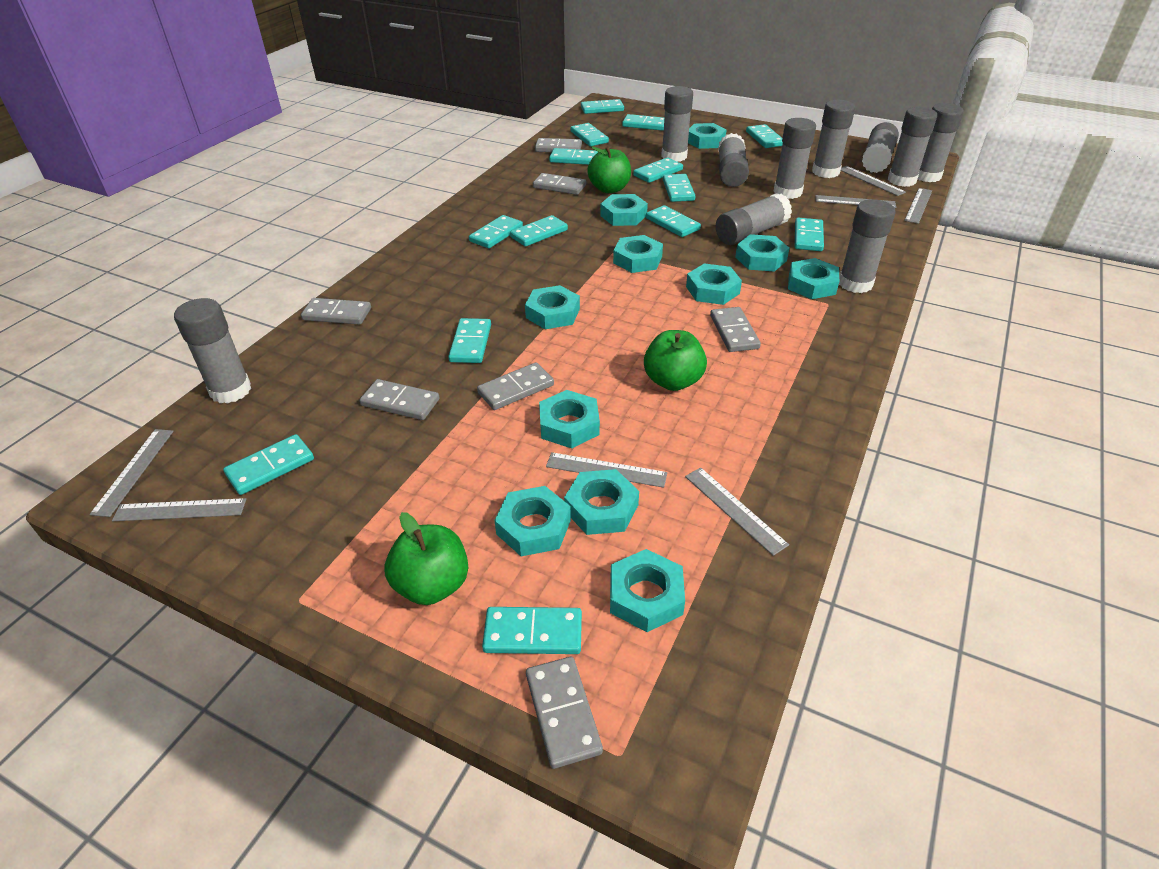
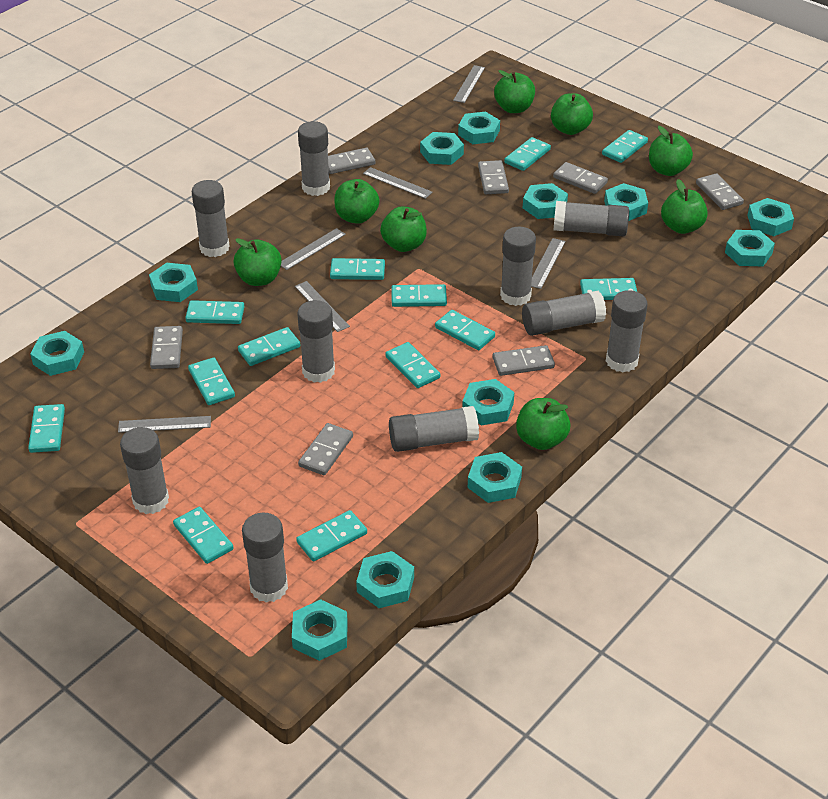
green apple: 3 -> 8
grey ruler: 7 -> 6
turquoise domino: 14 -> 13
turquoise nut: 11 -> 12

